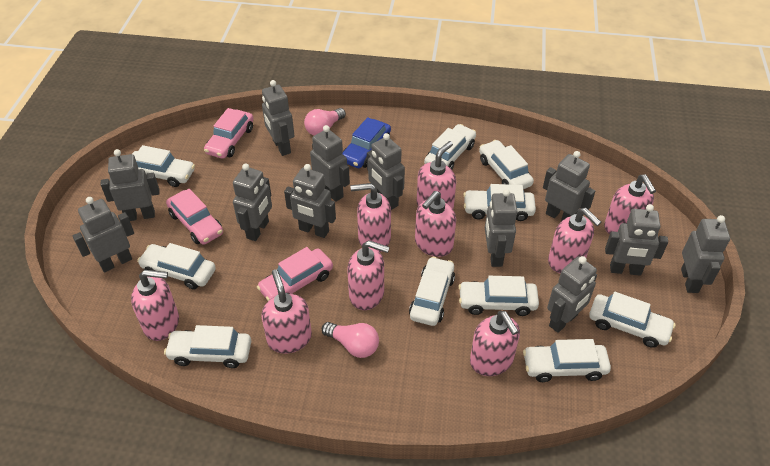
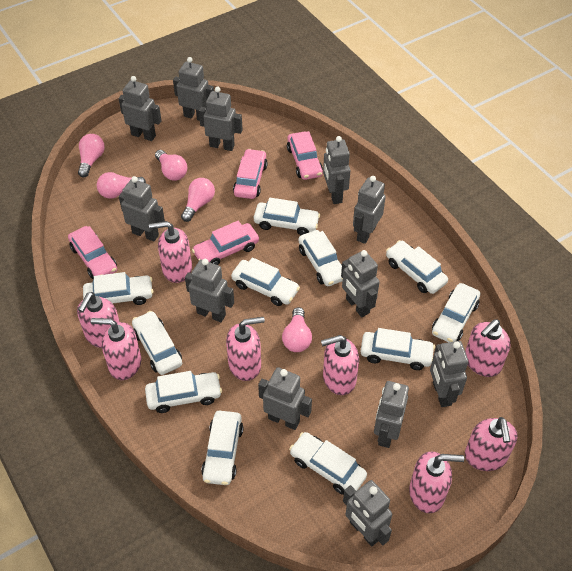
blue car: 1 -> 0
pink car: 3 -> 4
pink light bulb: 2 -> 5
pink soap dispenser: 9 -> 8
white car: 10 -> 11

